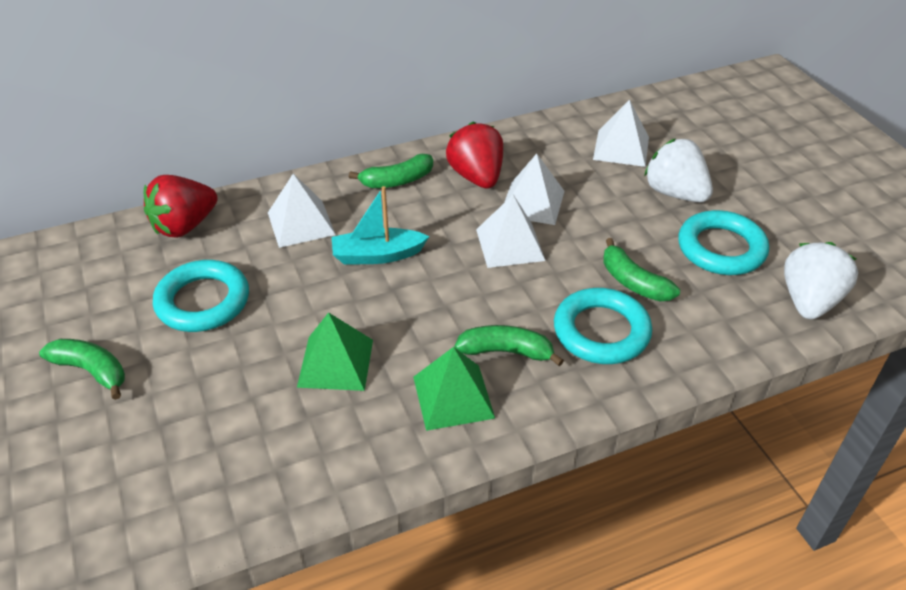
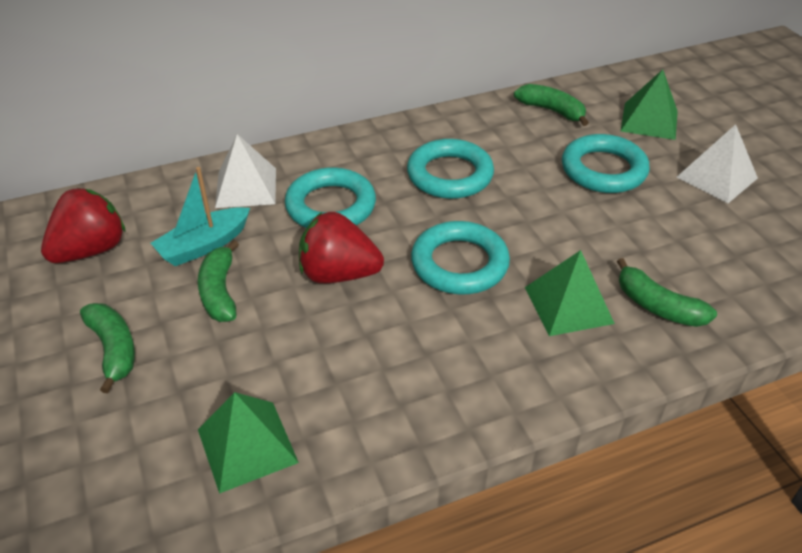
green pyramid: 2 -> 3
turquoise ring: 3 -> 4
white pyramid: 4 -> 2
white strawberry: 2 -> 0

